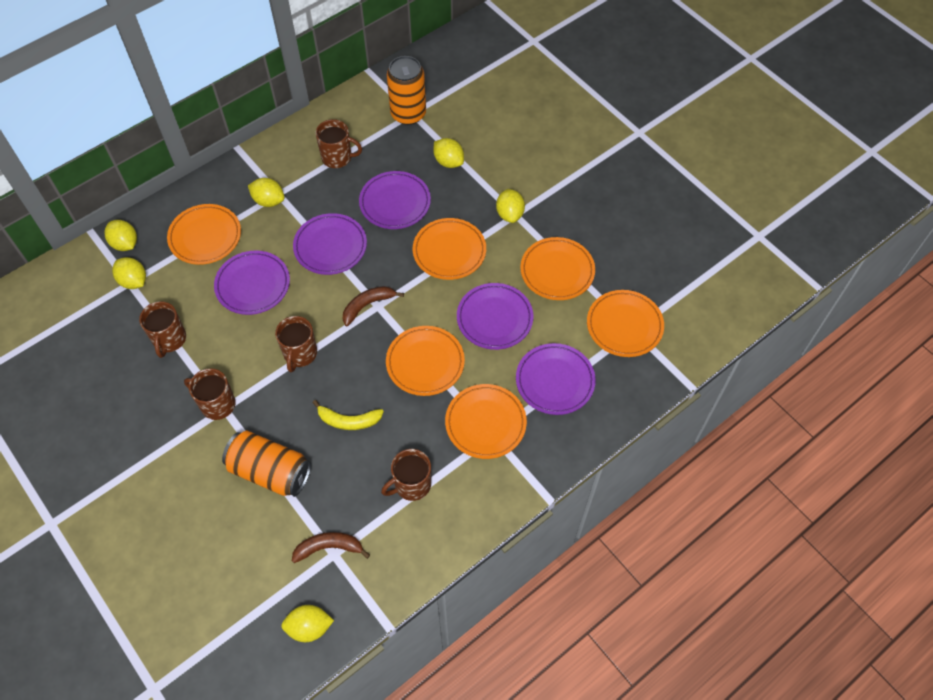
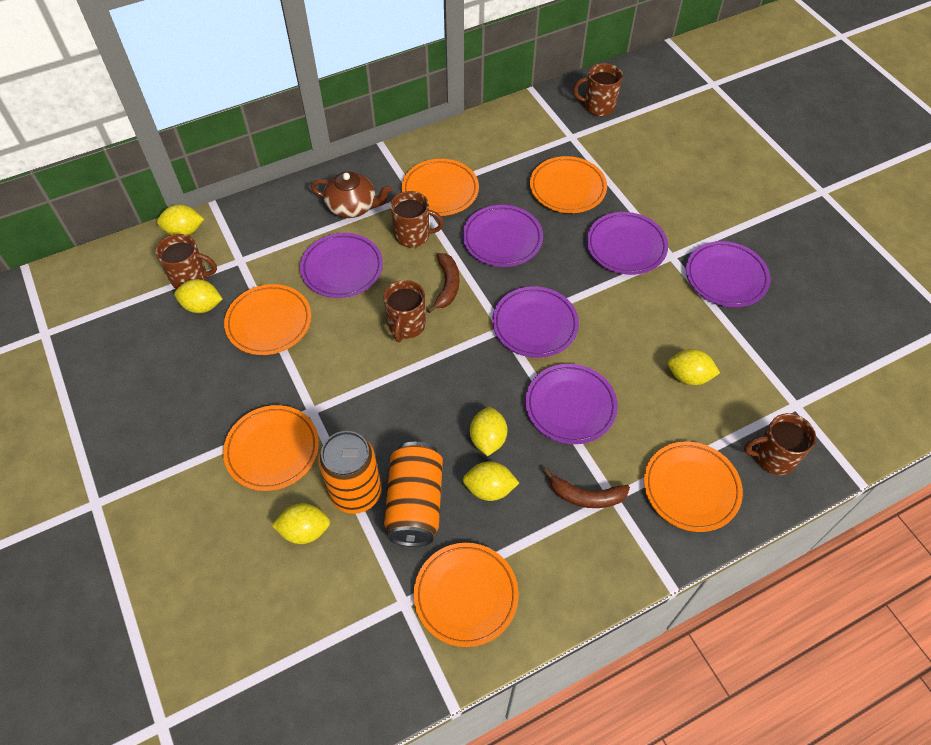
brown teapot: 0 -> 1
purple plate: 5 -> 6
yellow banana: 1 -> 0

